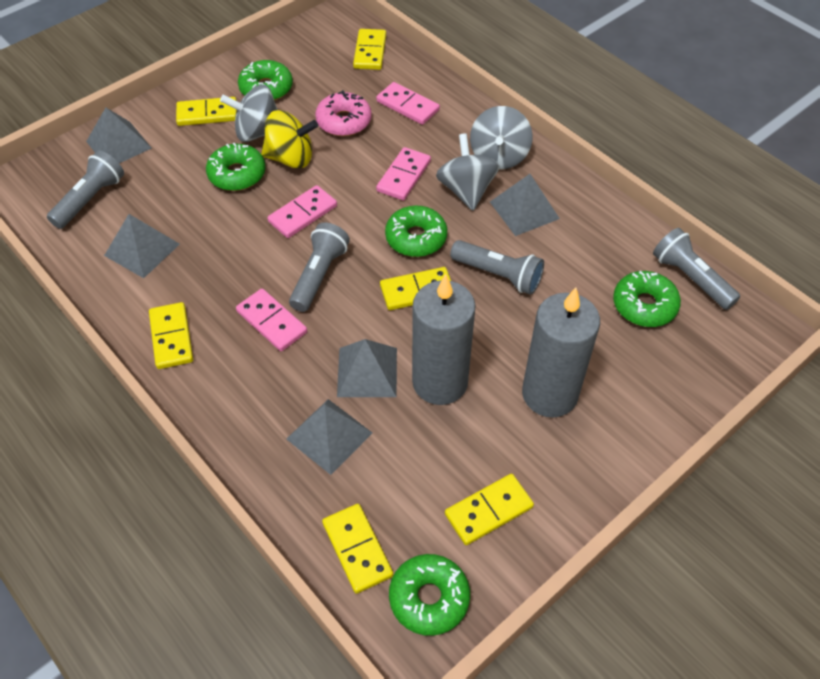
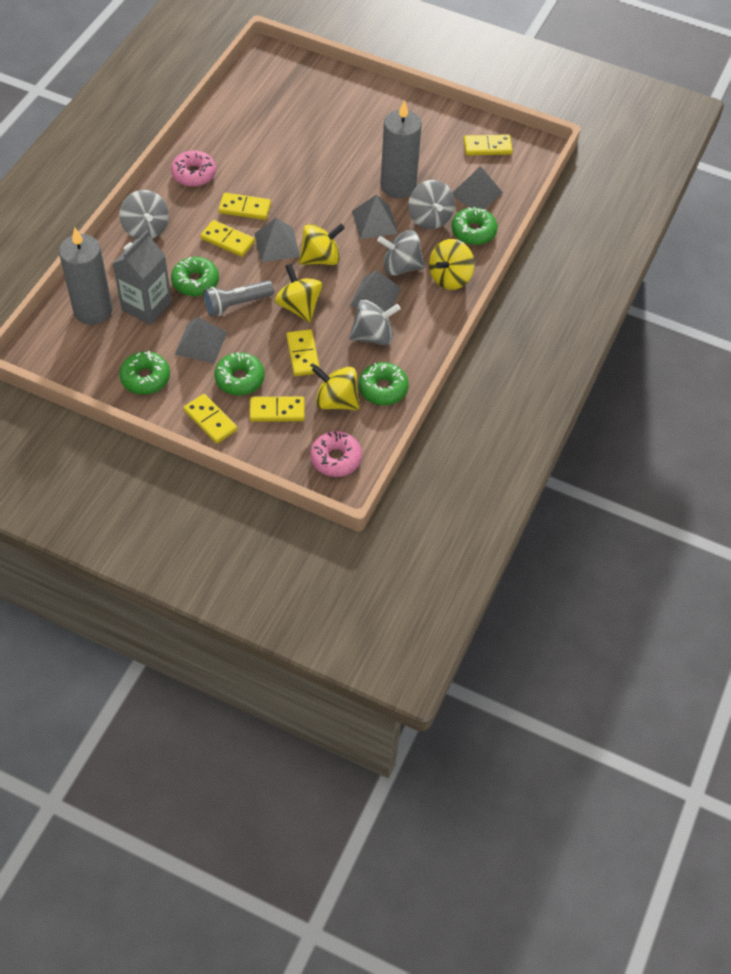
grey carton: 0 -> 1
grey flashlight: 4 -> 1
grey spinning top: 3 -> 4
pink domino: 4 -> 0
pink donut: 1 -> 2
yellow spinning top: 1 -> 4

